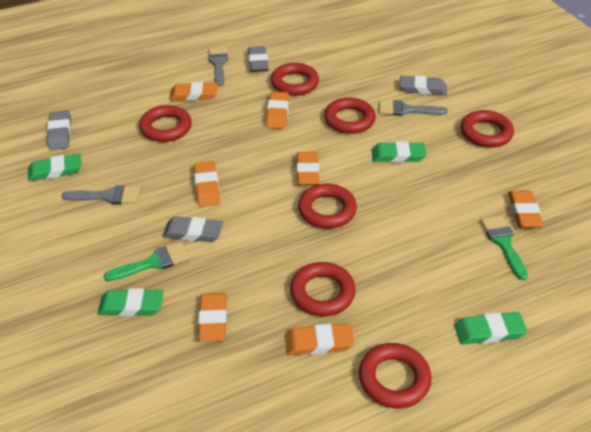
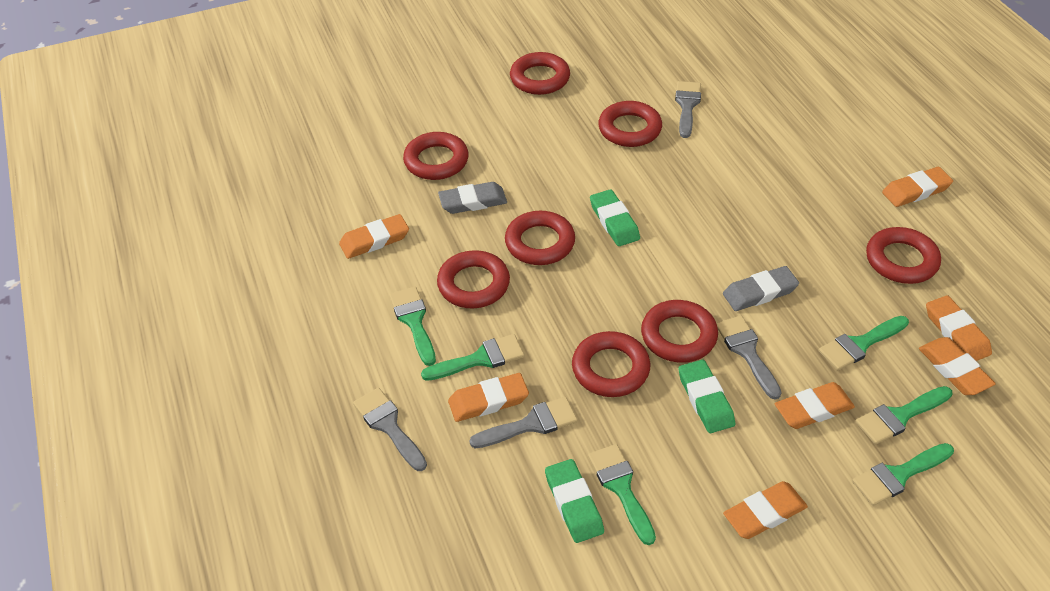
green brush: 2 -> 6
green eraser: 4 -> 3
grey brush: 3 -> 4
grey eraser: 4 -> 2
red ring: 7 -> 8

